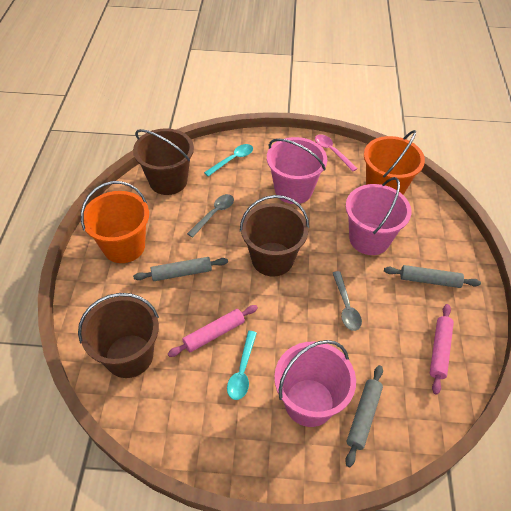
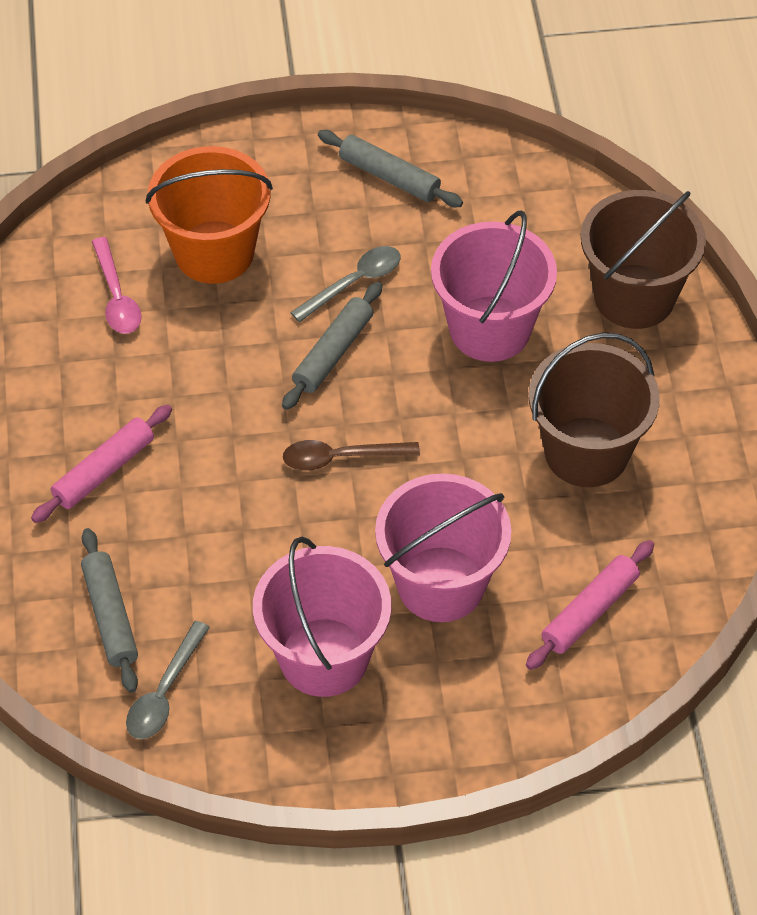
brown bucket: 3 -> 2
brown spoon: 0 -> 1
orange bucket: 2 -> 1
turquoise spoon: 2 -> 0

